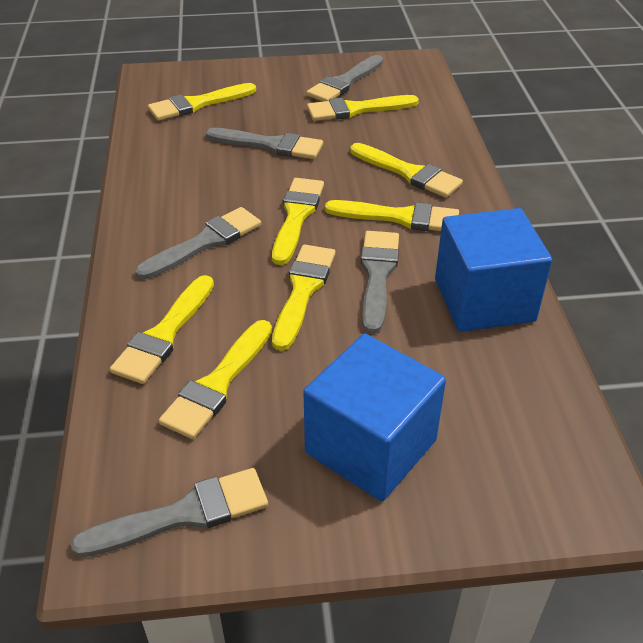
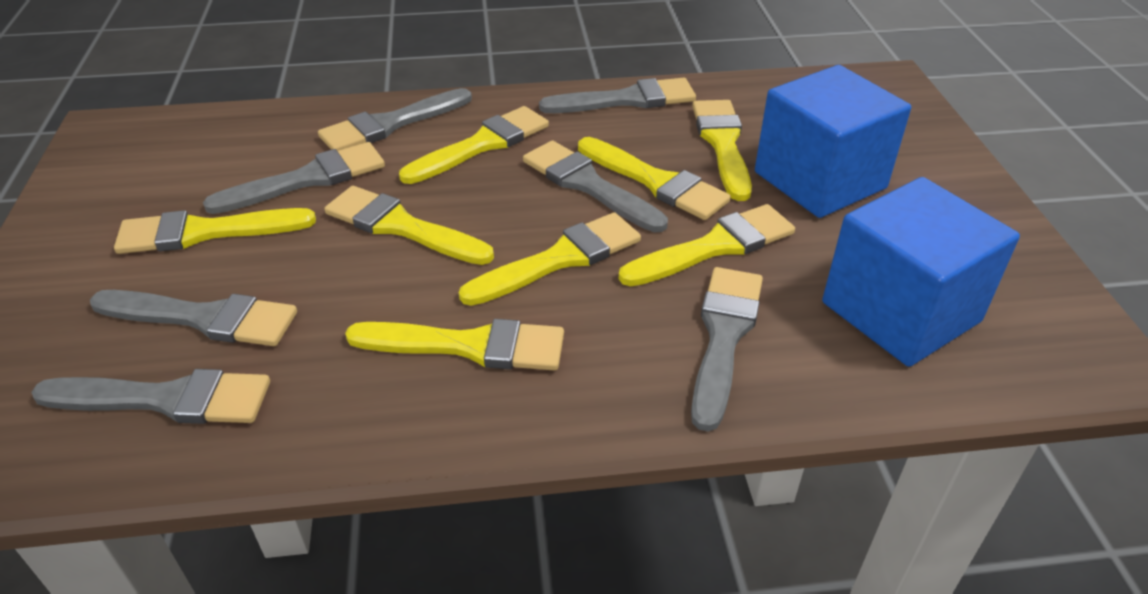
grey brush: 5 -> 7

